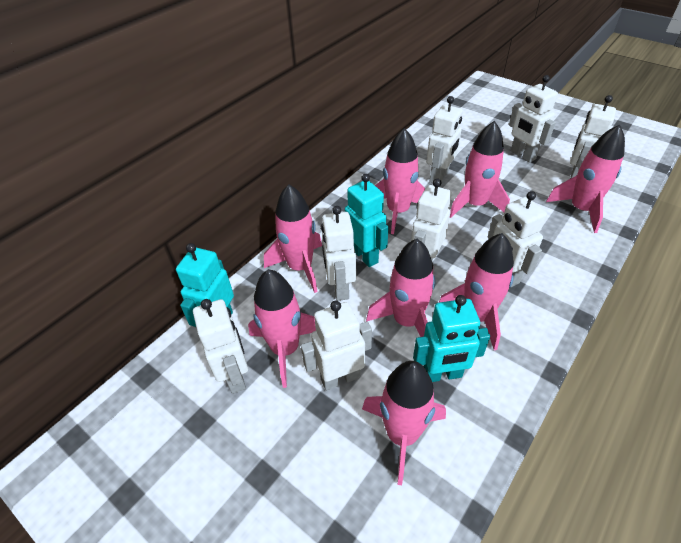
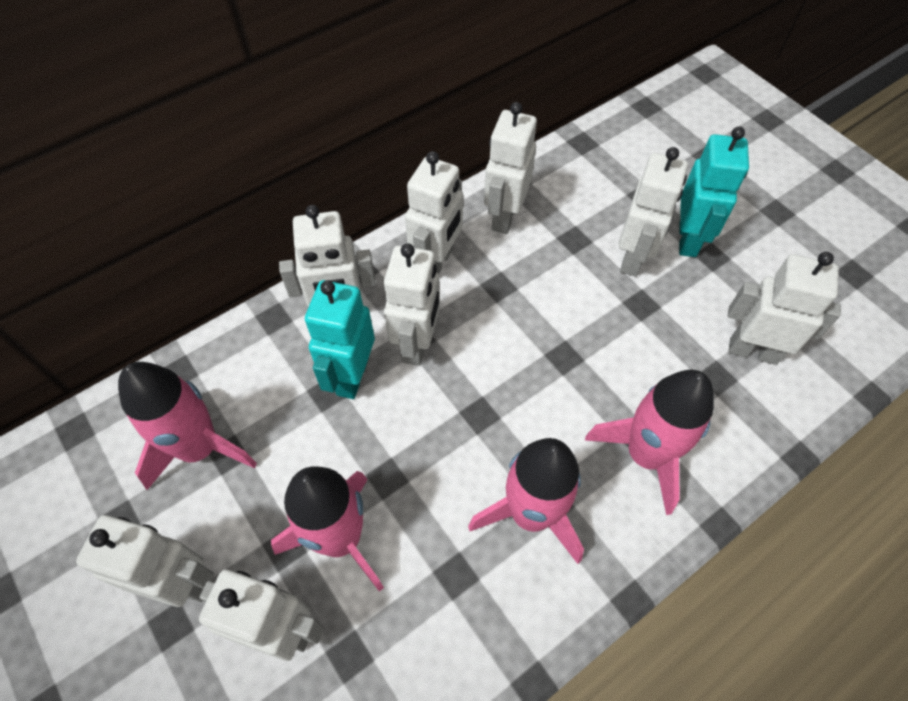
pink rocket: 8 -> 4
turquoise robot: 3 -> 2

